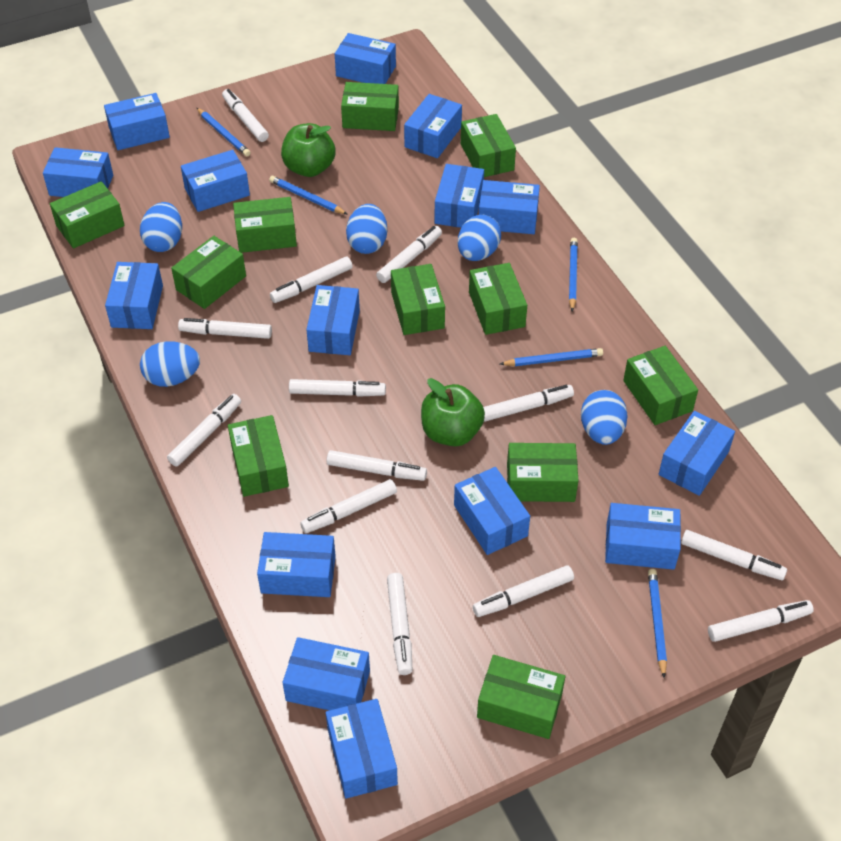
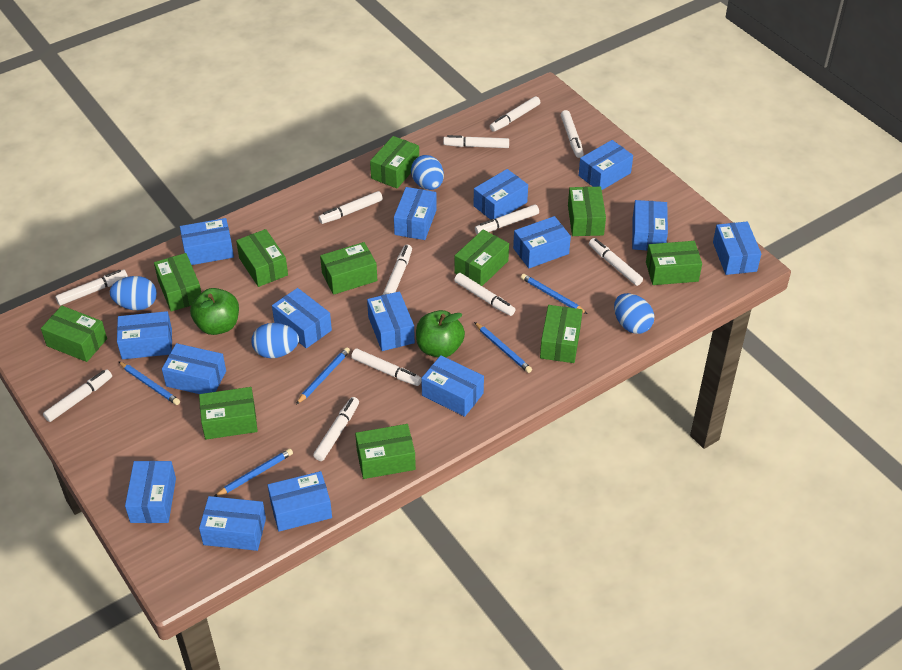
blue egg: 5 -> 4
white marker: 13 -> 12

